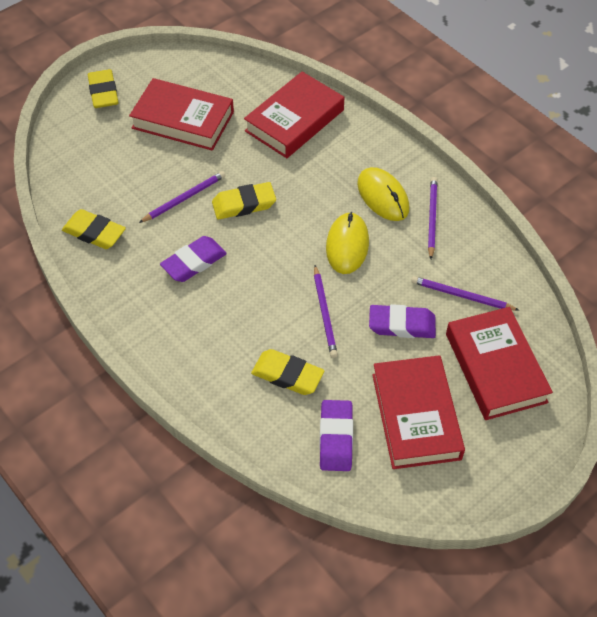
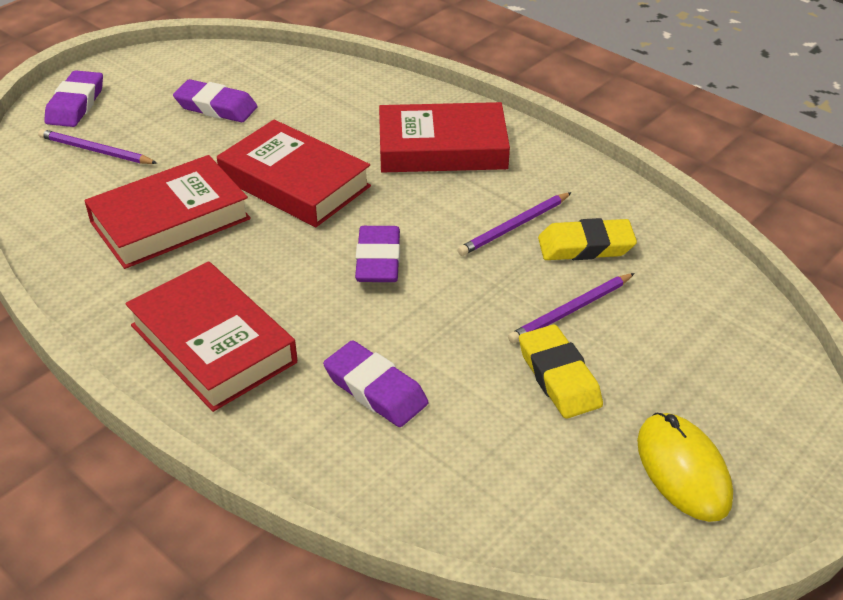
purple eraser: 3 -> 4
purple pencil: 4 -> 3
yellow eraser: 4 -> 2
yellow mouse: 2 -> 1

